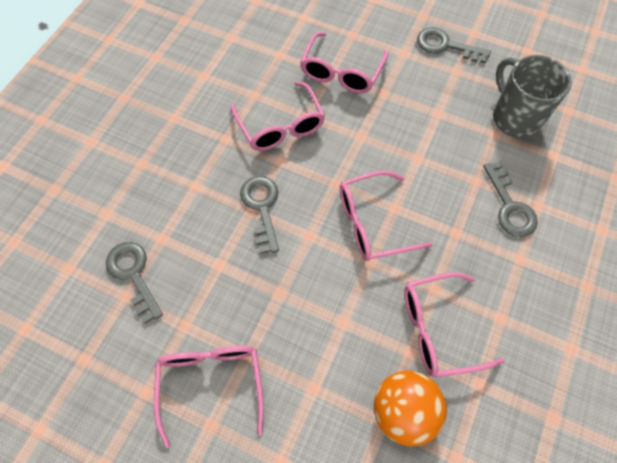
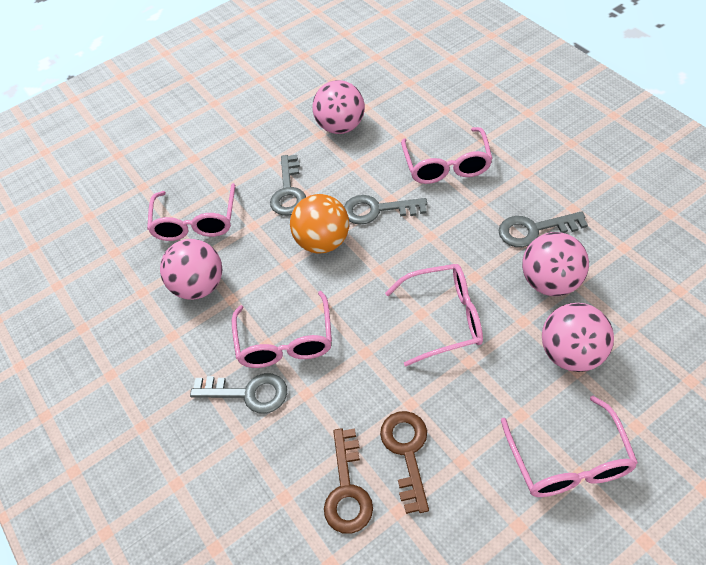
brown key: 0 -> 2
grey mug: 1 -> 0
pink ball: 0 -> 4

